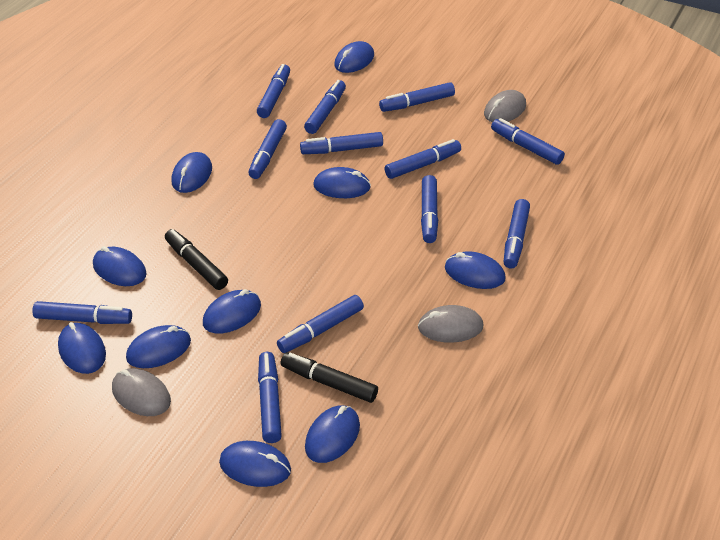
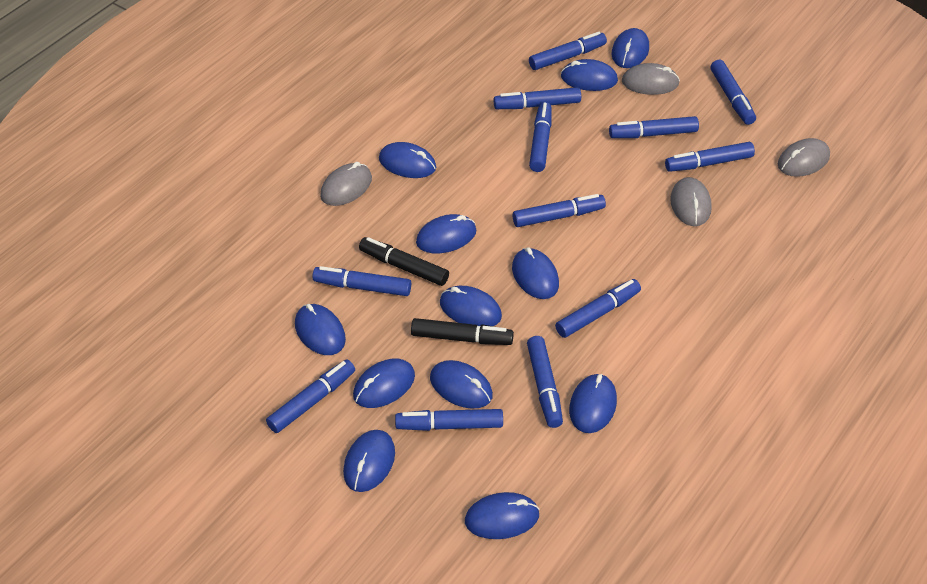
blue mouse: 10 -> 12
grey mouse: 3 -> 4

